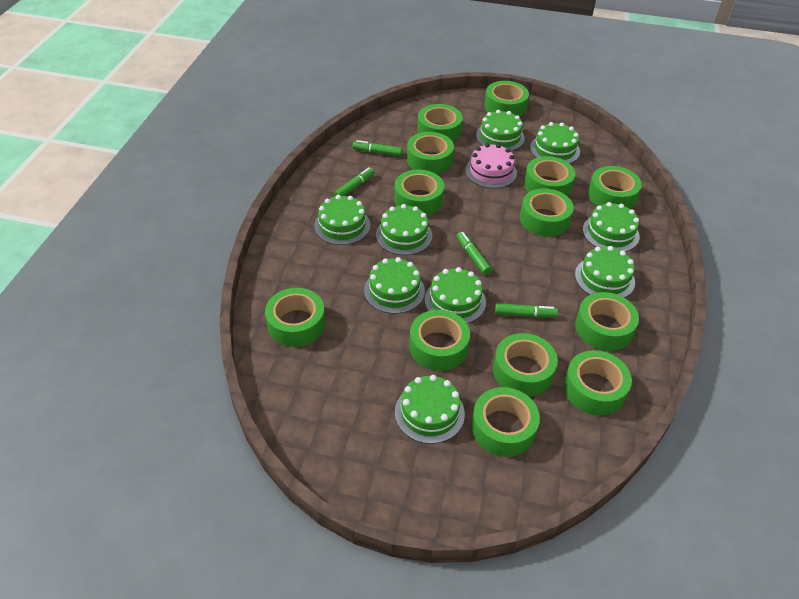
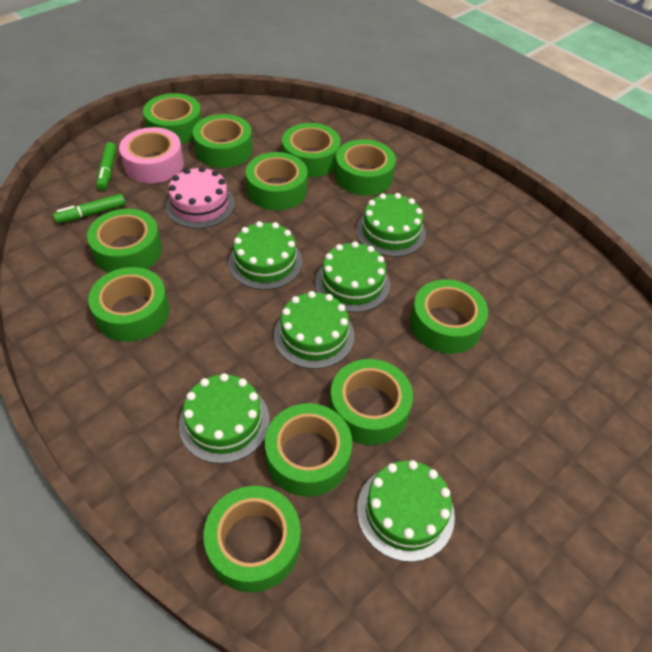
green cake: 9 -> 6
green marker: 4 -> 2
green tape: 13 -> 11
pink tape: 0 -> 1

